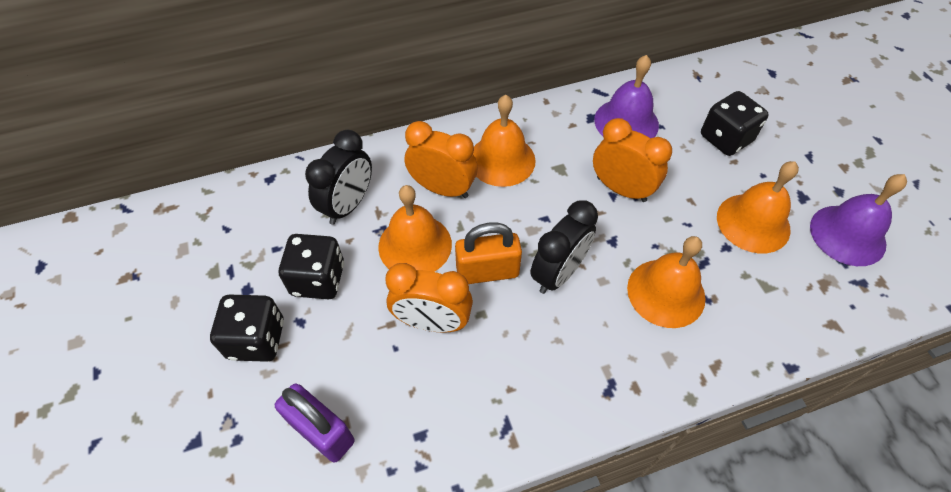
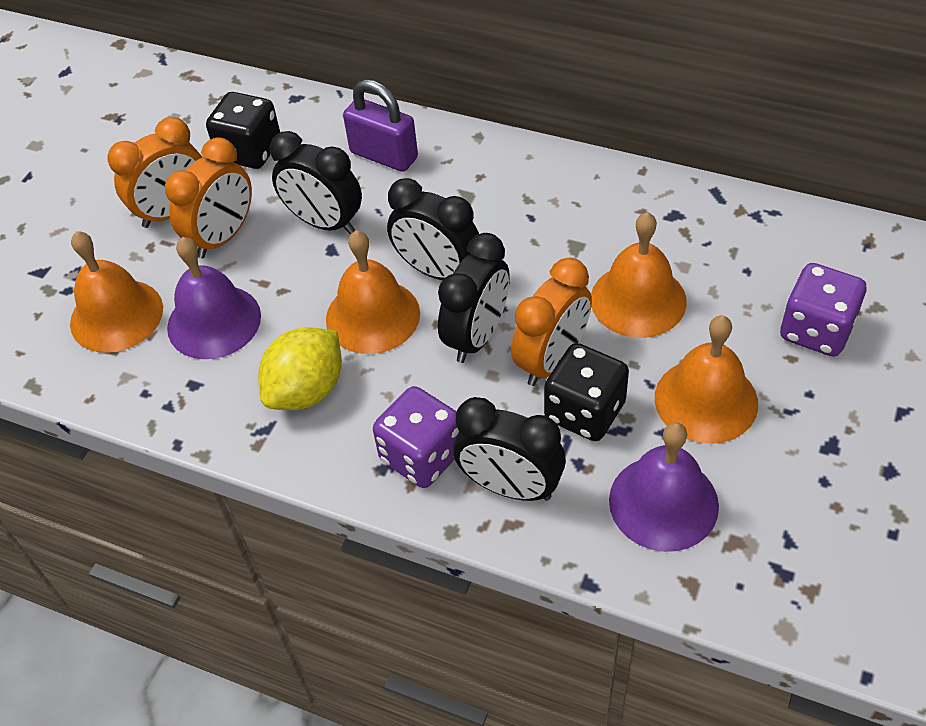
black clock: 2 -> 4
black dice: 3 -> 2
orange padlock: 1 -> 0
purple dice: 0 -> 2
yellow lemon: 0 -> 1

